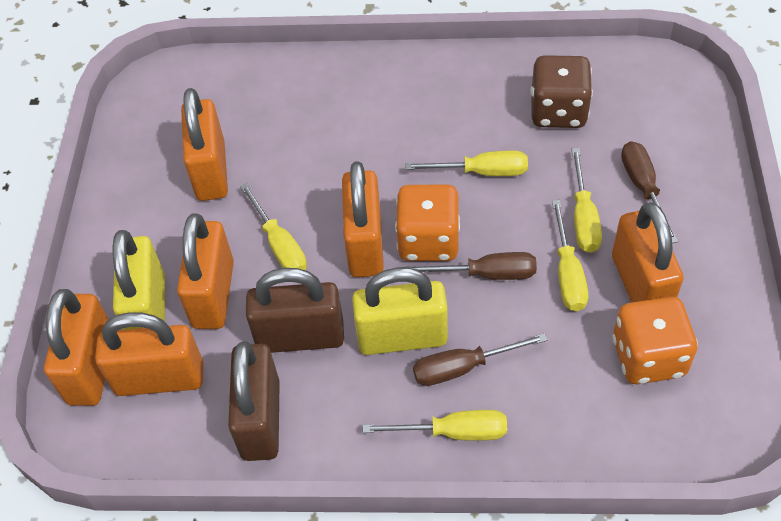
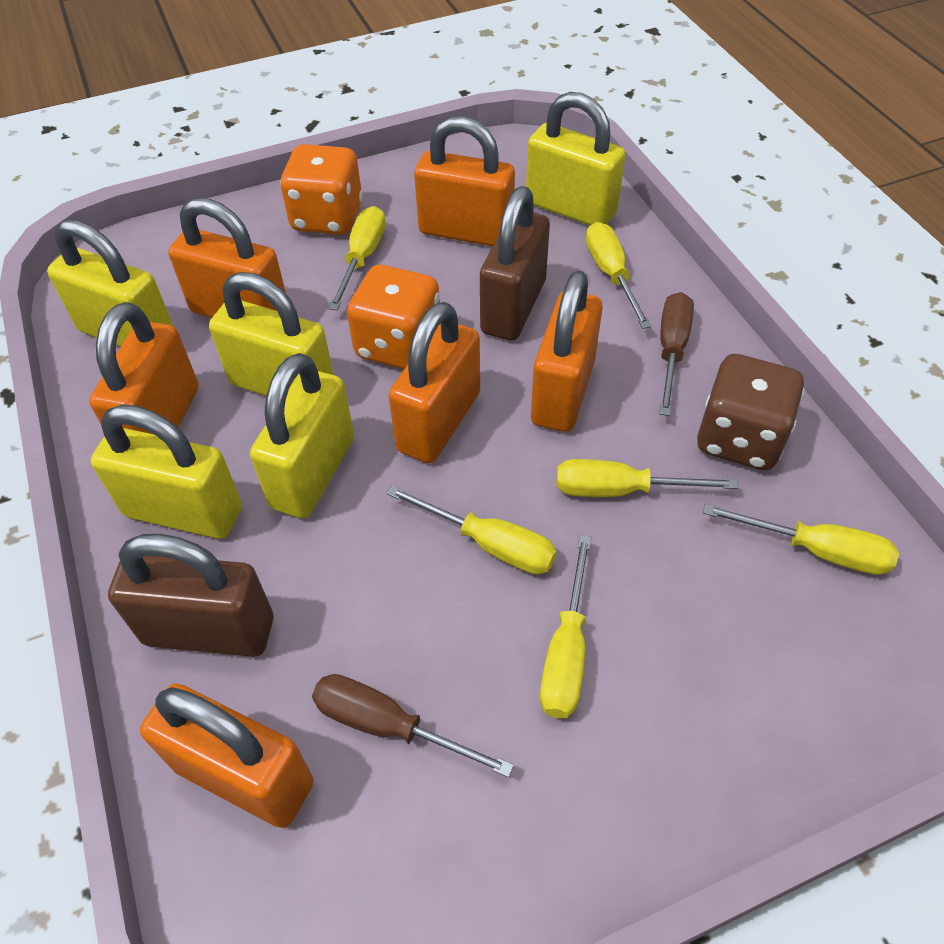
brown screwdriver: 3 -> 2
yellow padlock: 2 -> 5
yellow screwdriver: 5 -> 6

